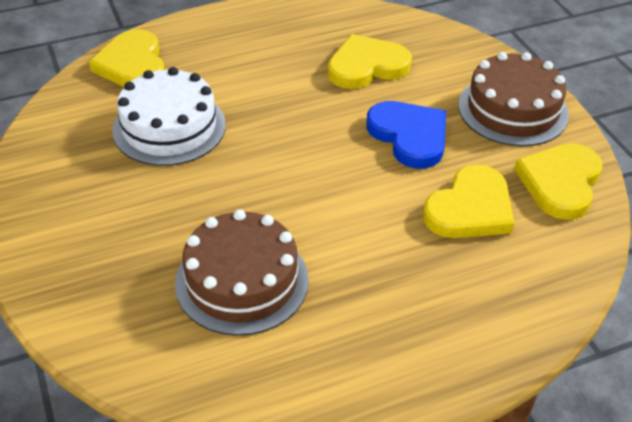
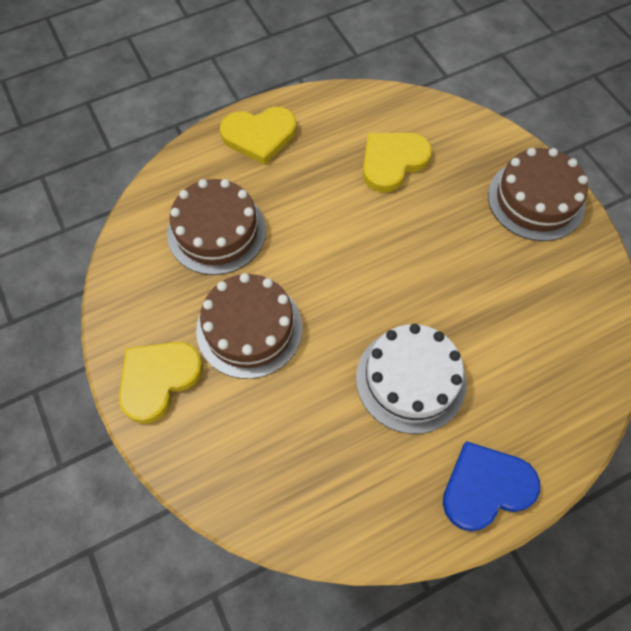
brown cake: 2 -> 3
yellow heart: 4 -> 3

